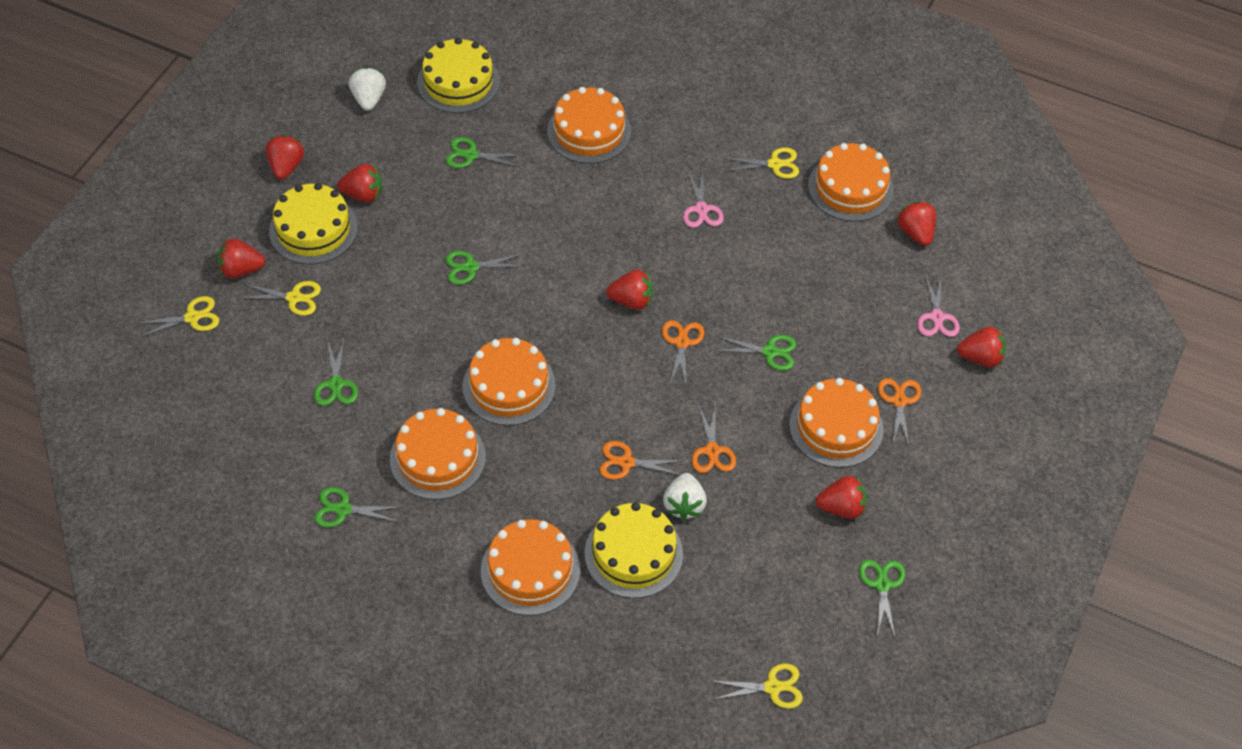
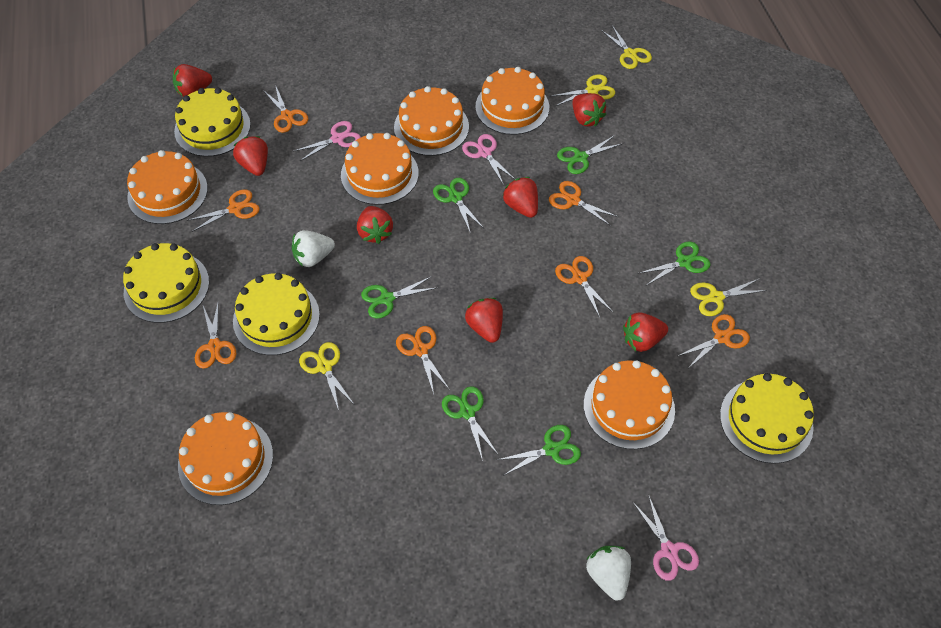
orange scissors: 4 -> 7
pink scissors: 2 -> 3
yellow cake: 3 -> 4

